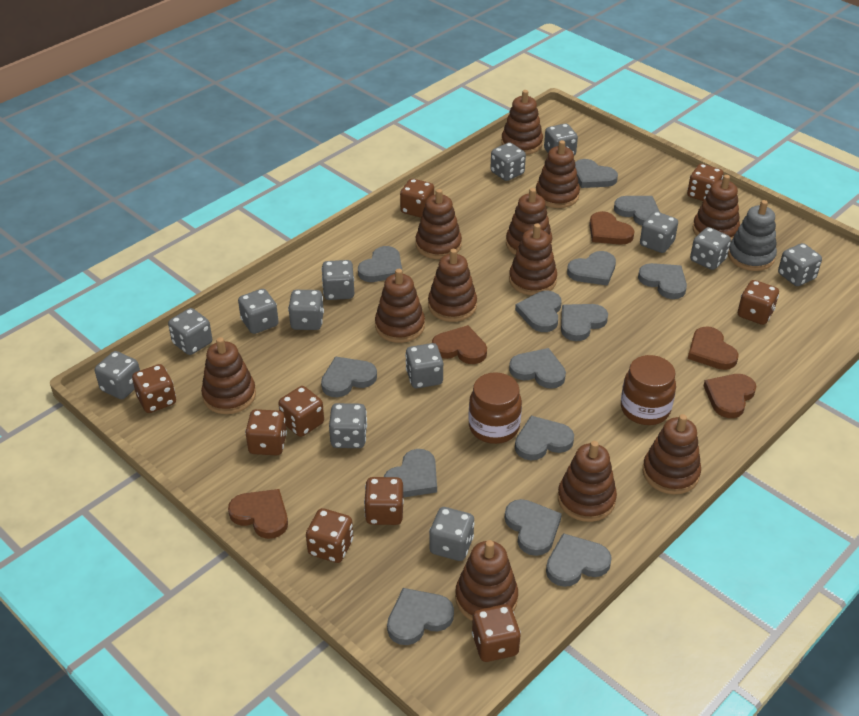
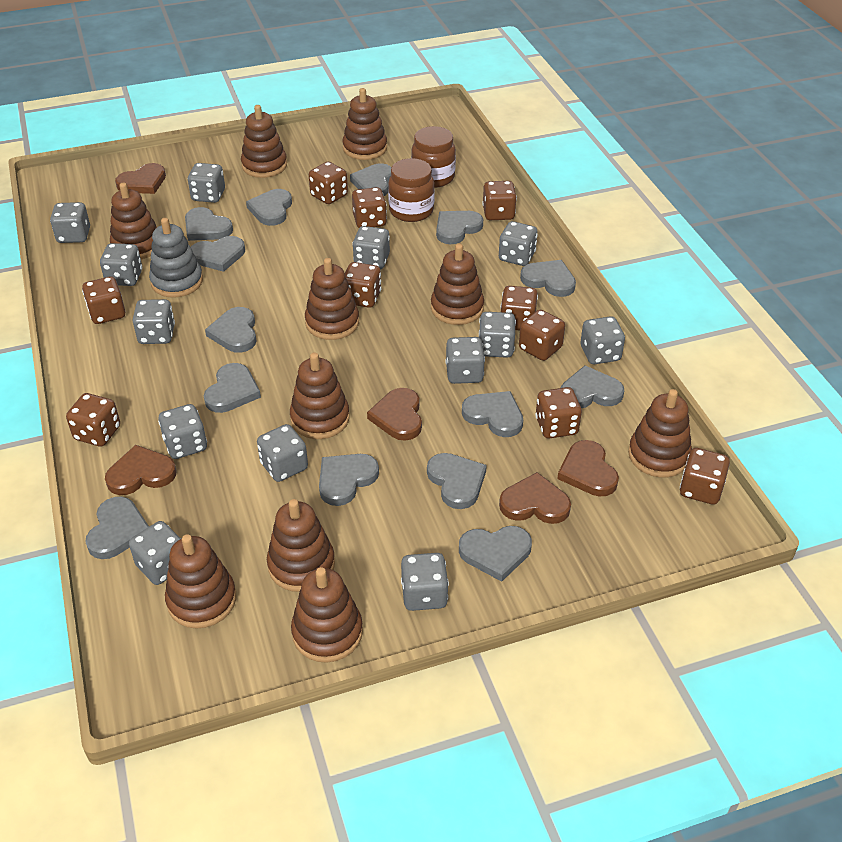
brown dice: 9 -> 10
brown stacking toy: 12 -> 10

